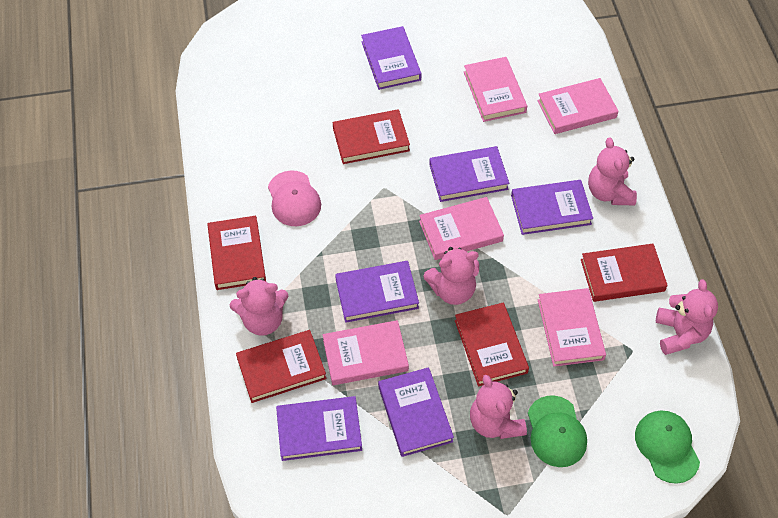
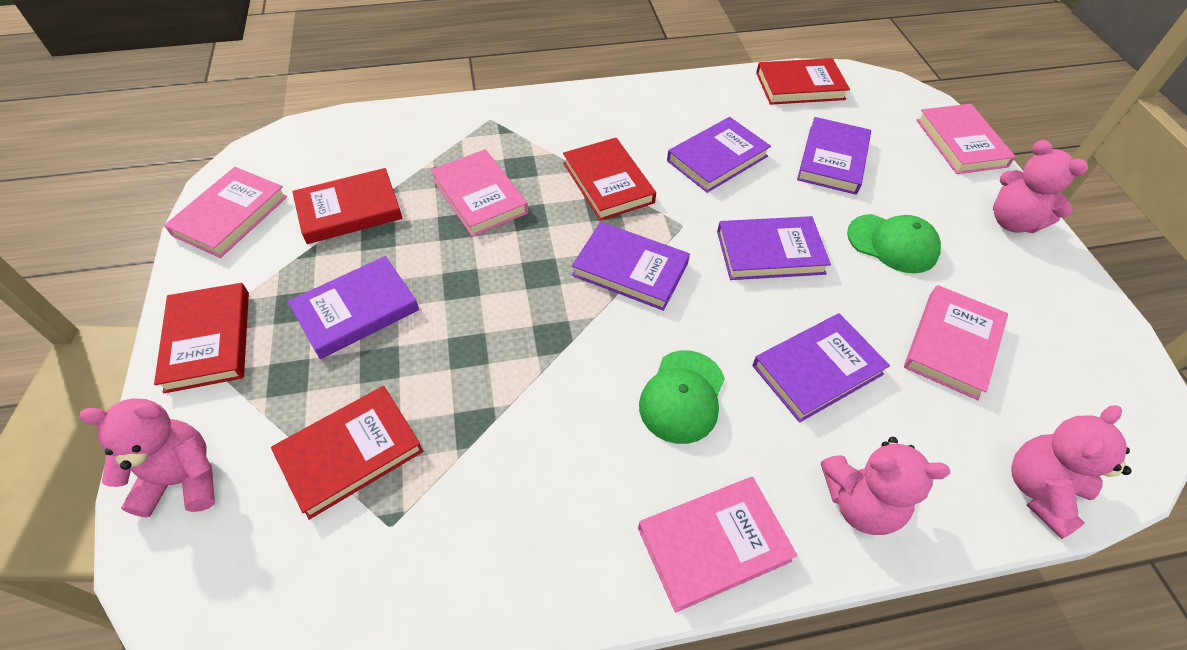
pink cap: 1 -> 0
pink teddy bear: 5 -> 4

